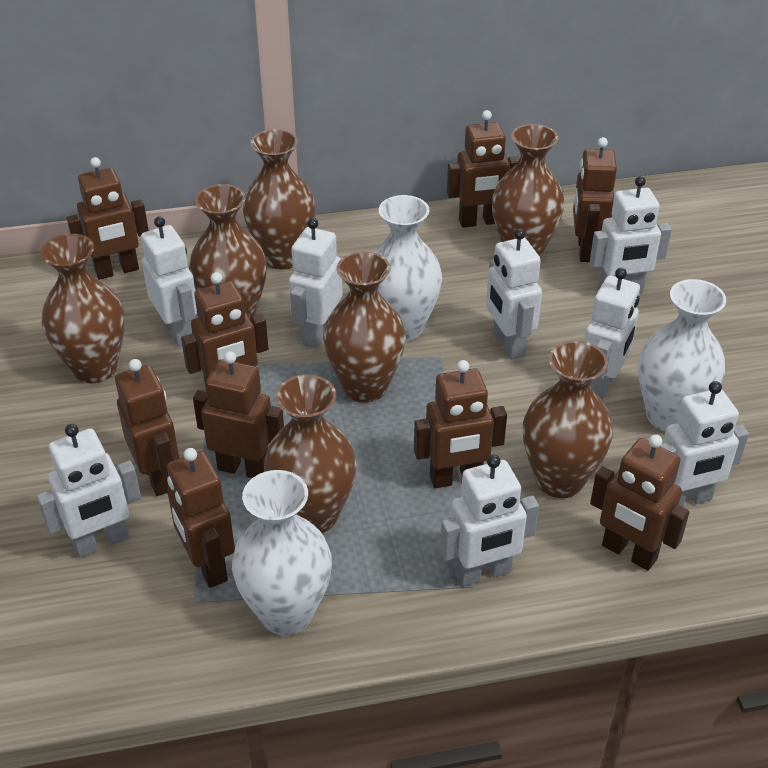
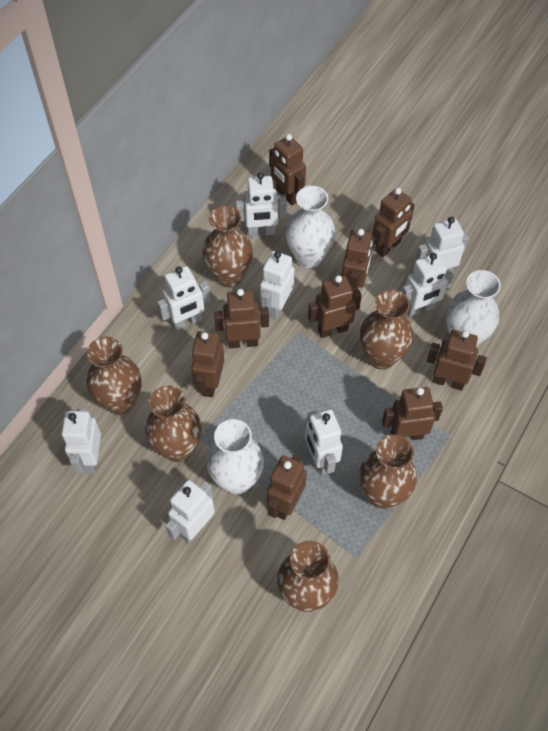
brown vase: 7 -> 6

